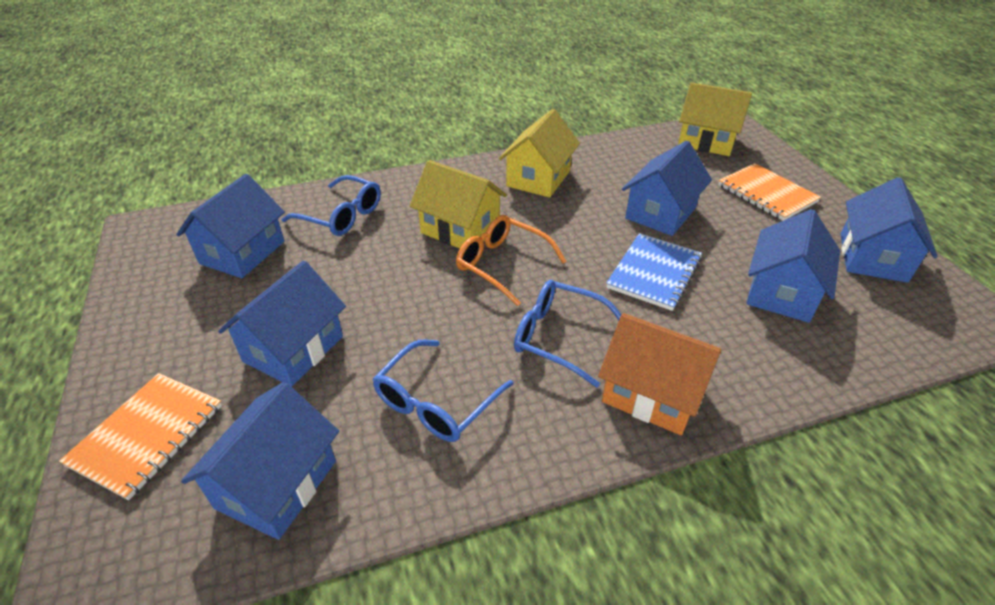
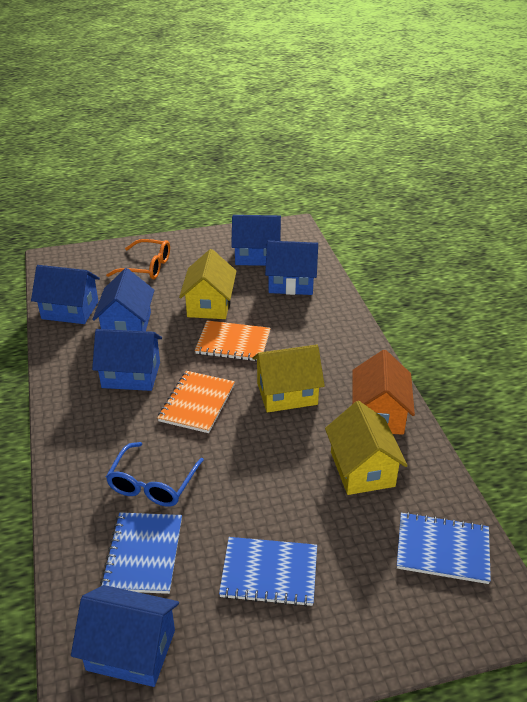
blue glasses: 3 -> 1
blue notebook: 1 -> 3

